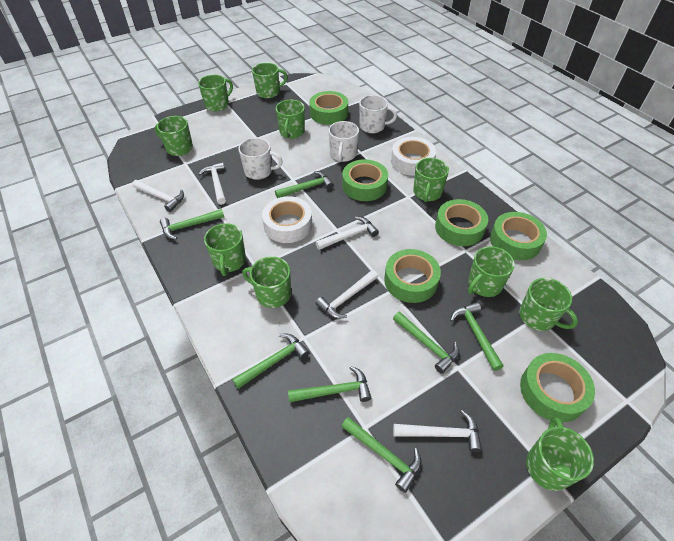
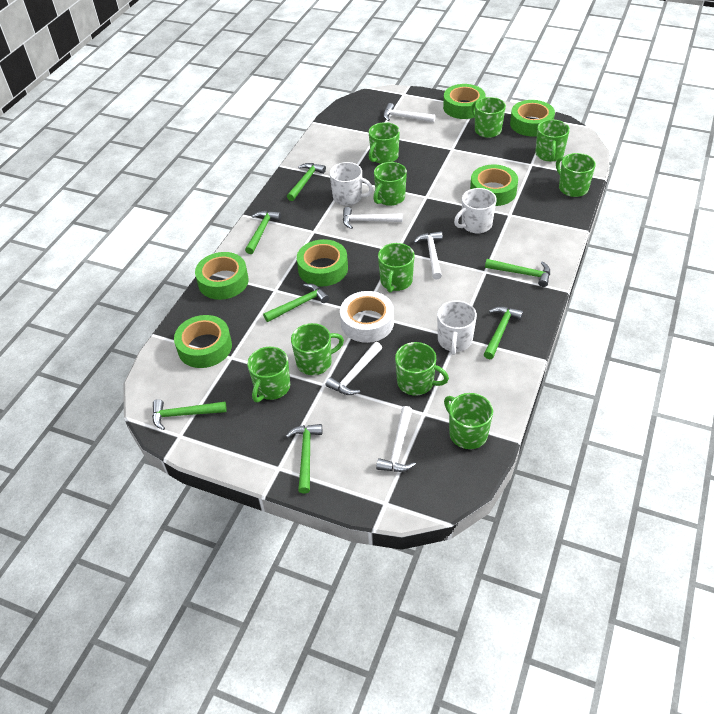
white tape: 2 -> 1

